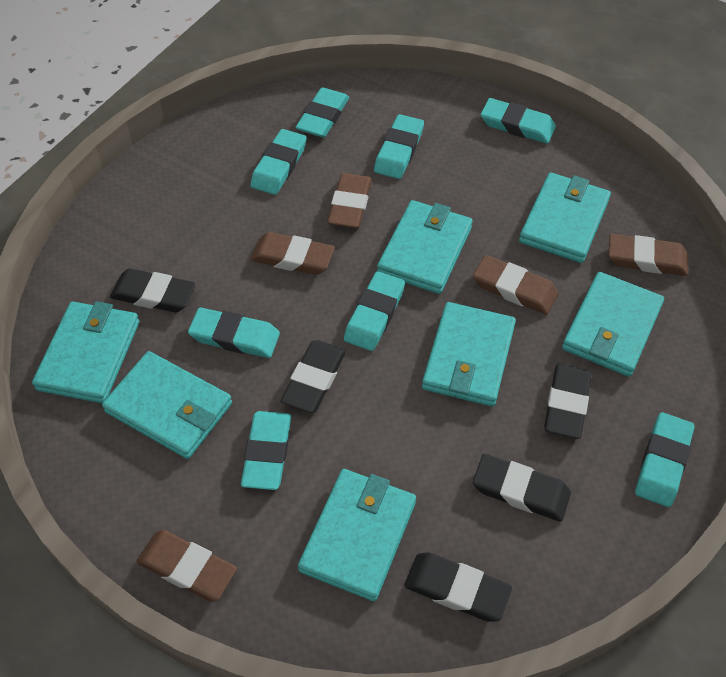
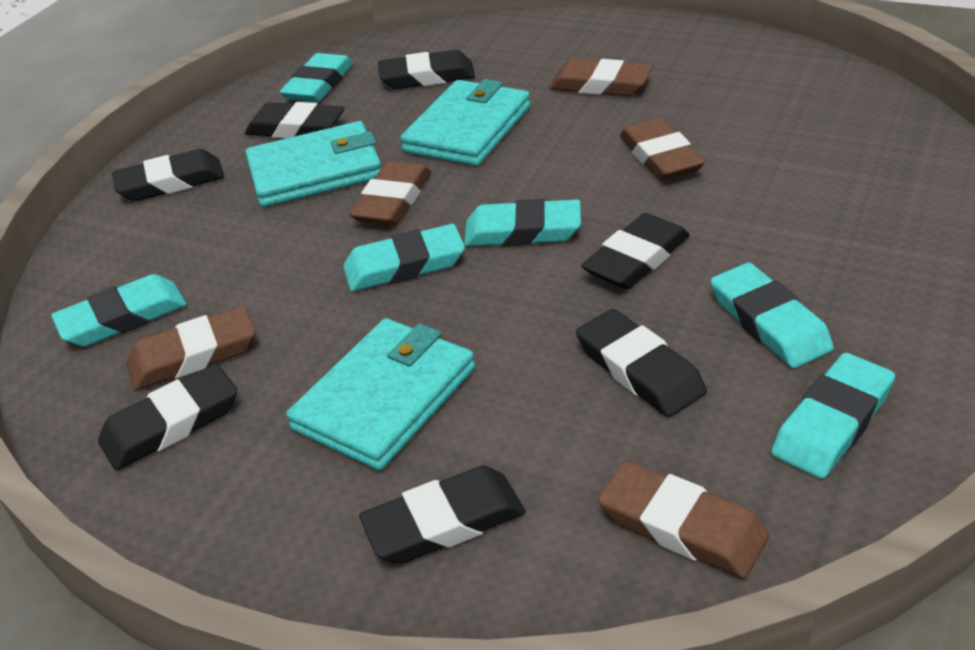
black eraser: 5 -> 7
turquoise eraser: 8 -> 6
turquoise wallet: 7 -> 3

